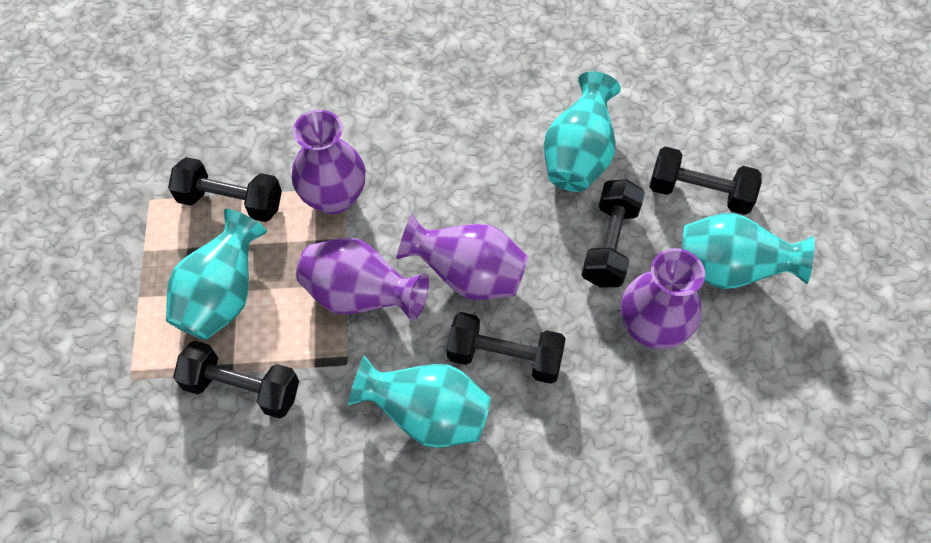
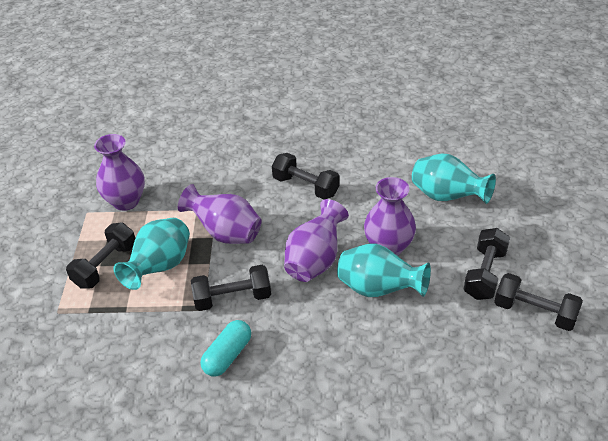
turquoise capsule: 0 -> 1
turquoise vase: 4 -> 3

